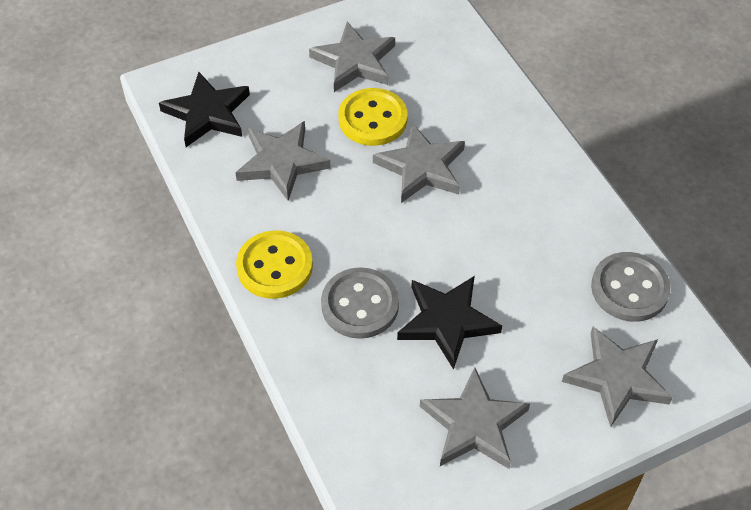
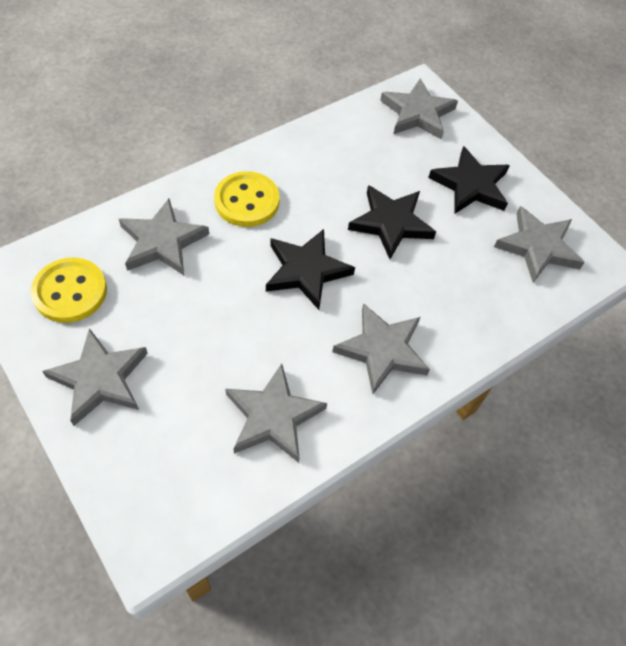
black star: 2 -> 3
grey button: 2 -> 0
grey star: 5 -> 6

